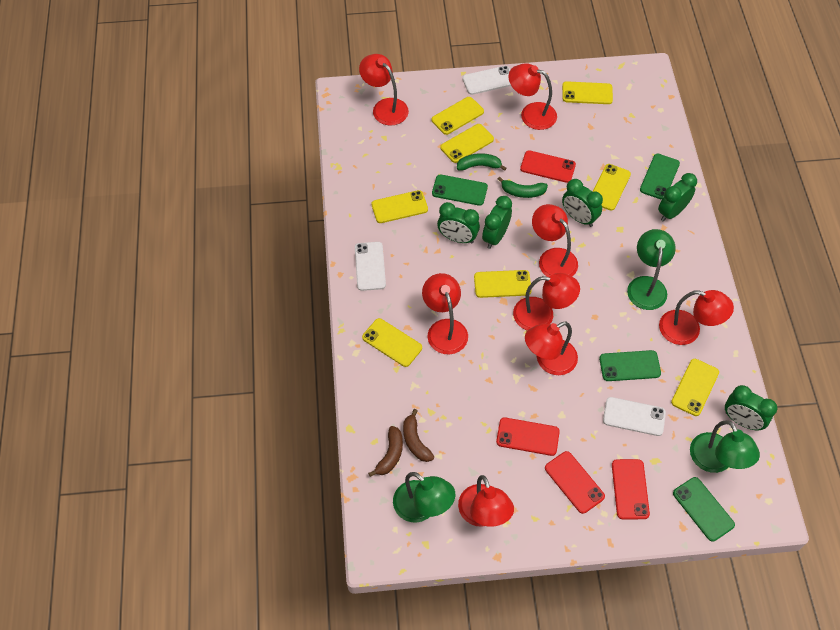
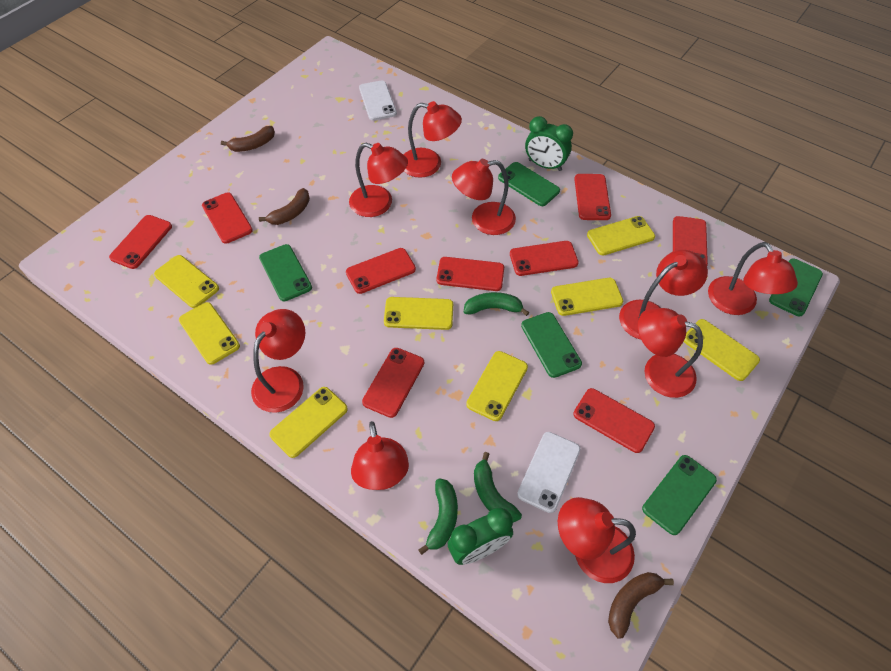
brown banana: 2 -> 3
green banana: 2 -> 3
green clock: 5 -> 2
green lamp: 3 -> 0
green phone: 4 -> 5
red lamp: 8 -> 9
red phone: 4 -> 9
white phone: 3 -> 2

